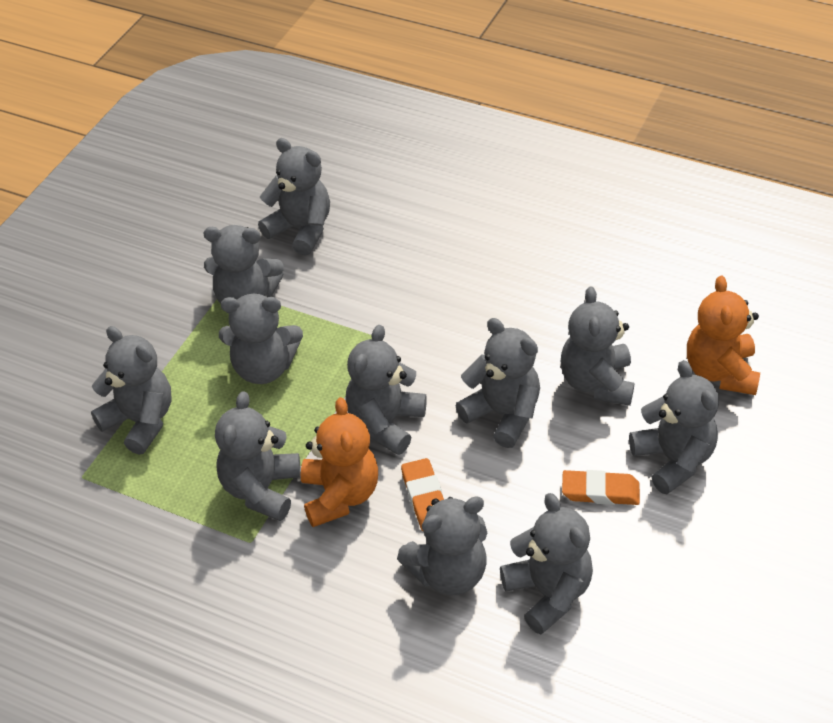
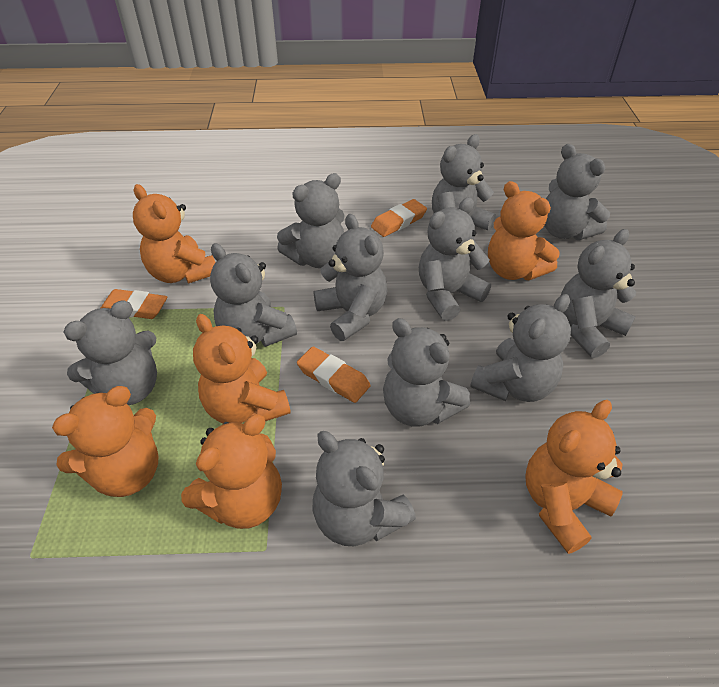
orange eraser: 2 -> 3
orange teddy bear: 2 -> 6

